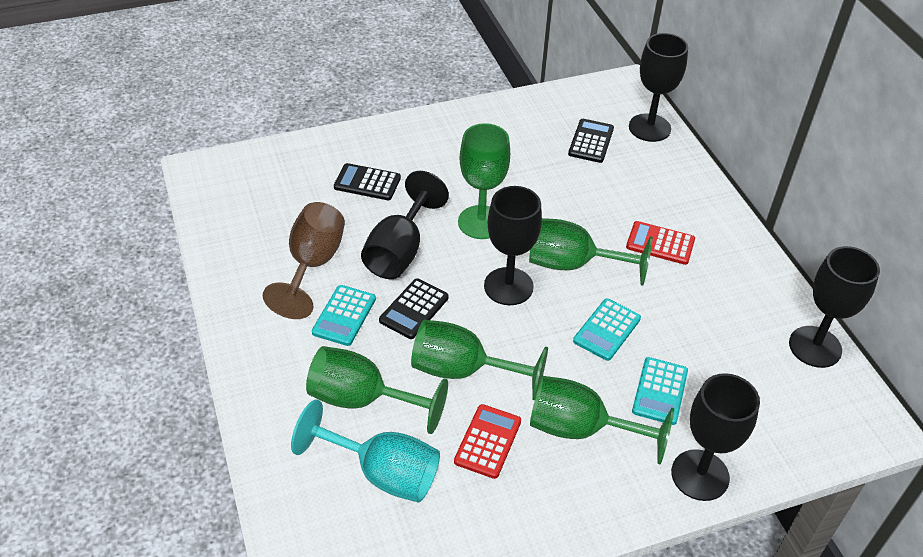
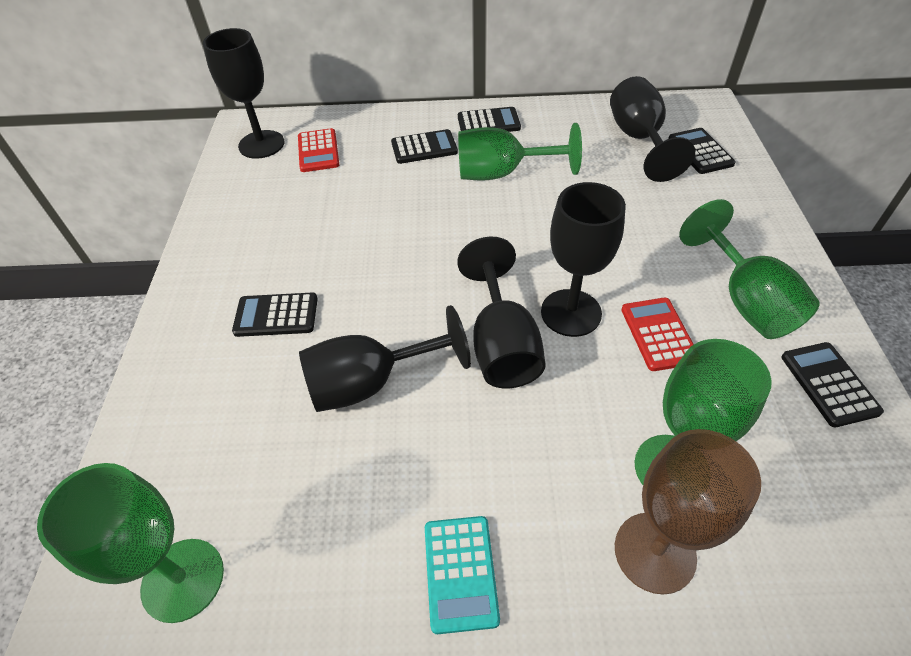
black calculator: 3 -> 5
green goblet: 5 -> 4
turquoise calculator: 3 -> 1
turquoise goblet: 1 -> 0

